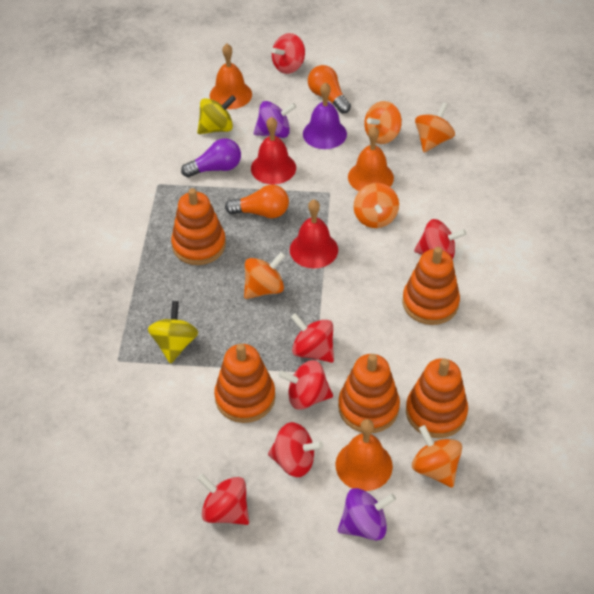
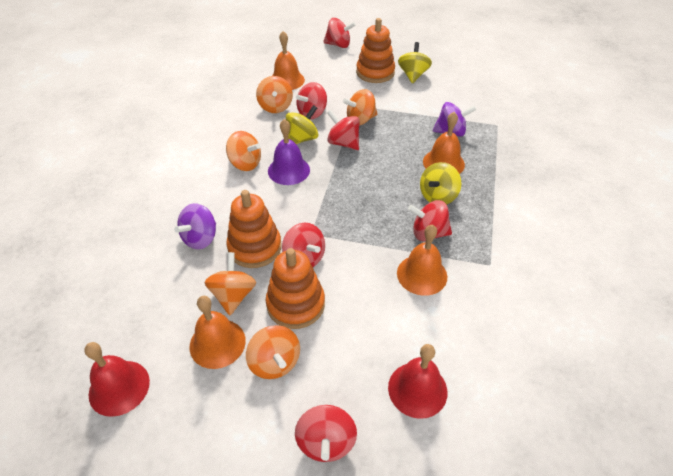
orange bell: 3 -> 4
orange light bulb: 2 -> 0
orange stacking toy: 5 -> 3
purple light bulb: 1 -> 0
yellow spinning top: 2 -> 3

